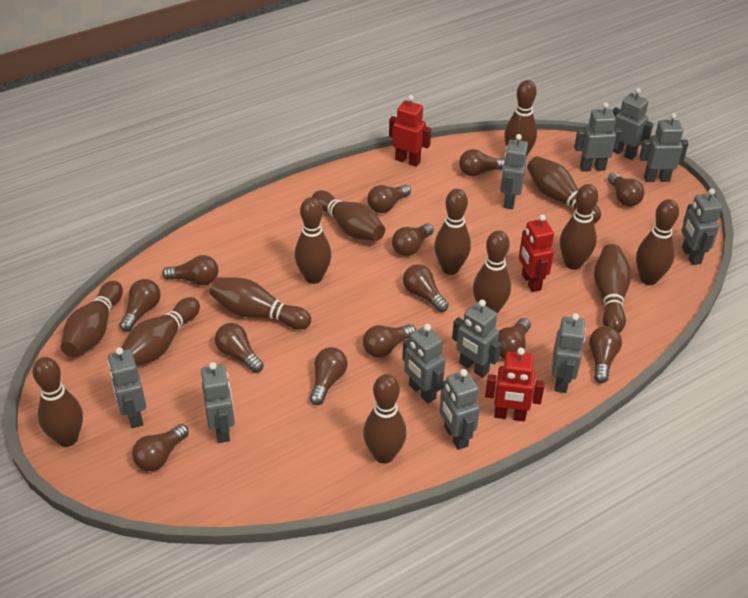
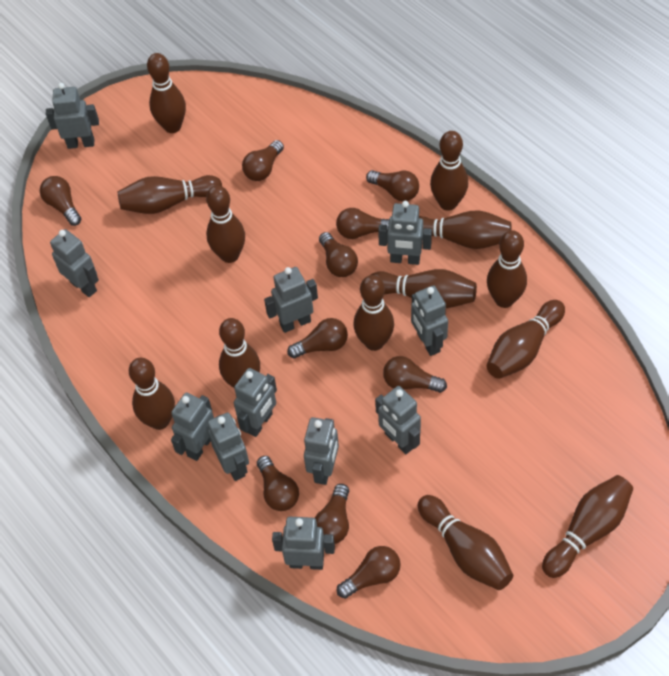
brown bowling pin: 14 -> 13
brown light bulb: 13 -> 10
red robot: 3 -> 0

